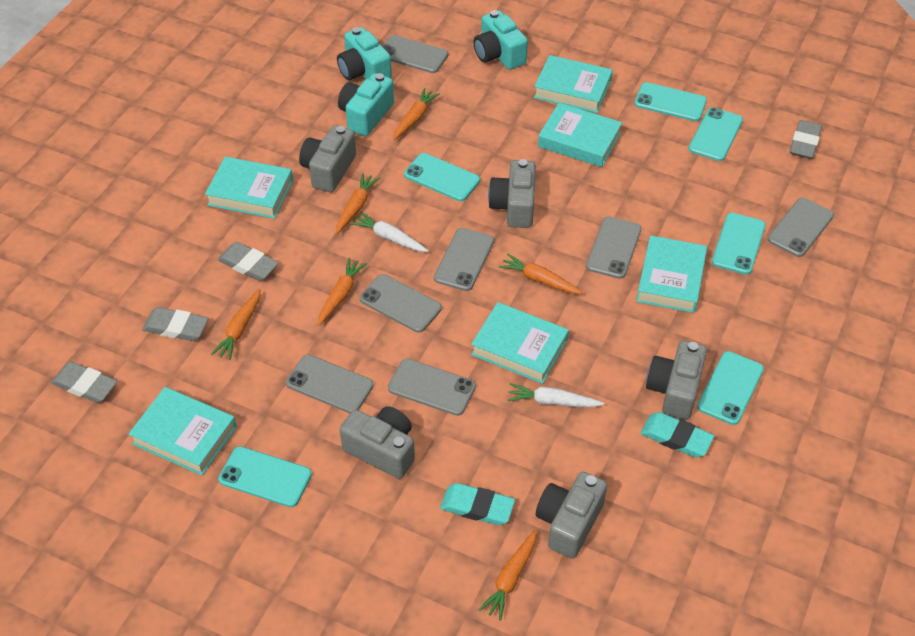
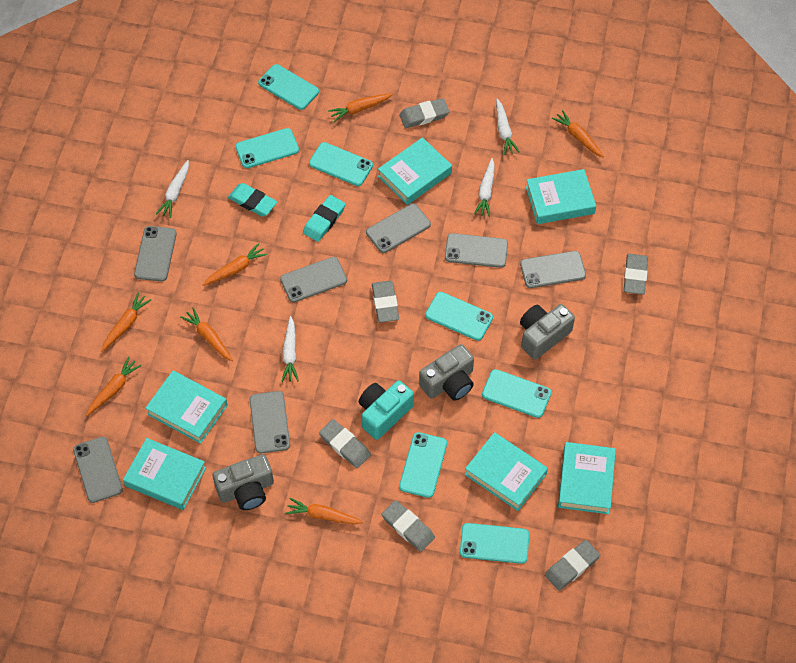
grey camera: 5 -> 3
grey eraser: 4 -> 6
orange carrot: 6 -> 7
turquoise camera: 3 -> 1
turquoise phone: 6 -> 7
white carrot: 2 -> 4

